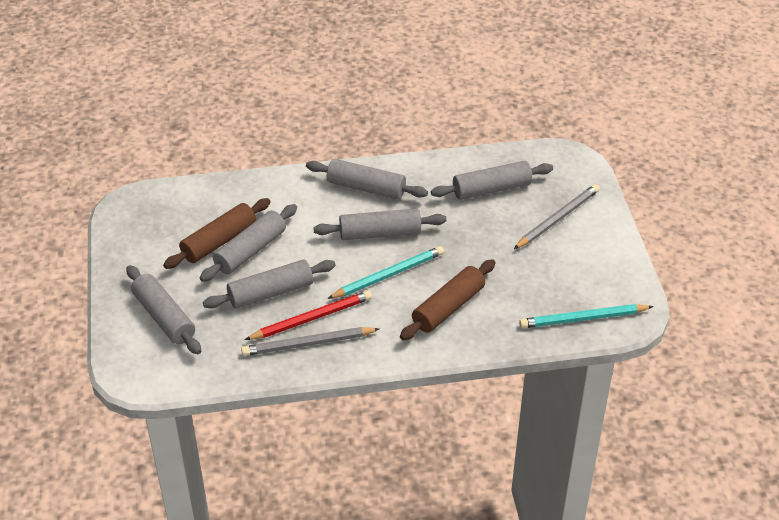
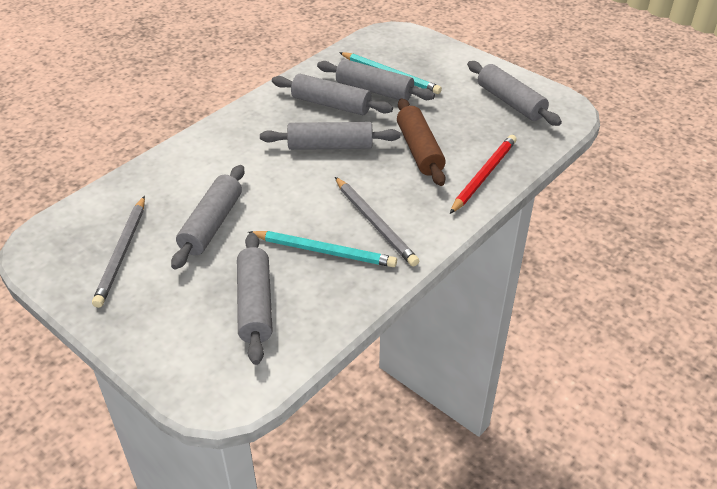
brown rolling pin: 2 -> 1

